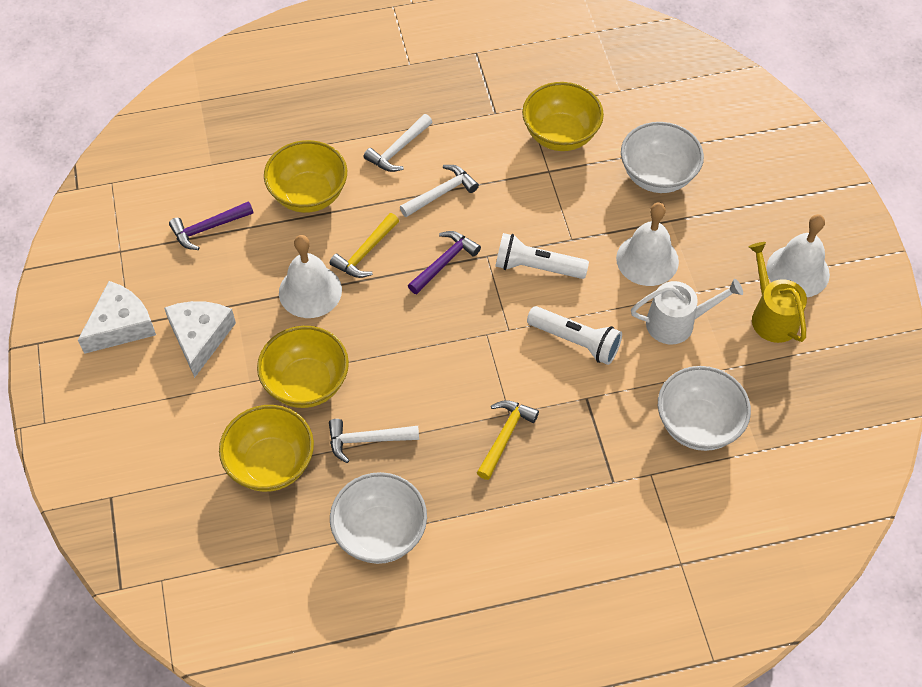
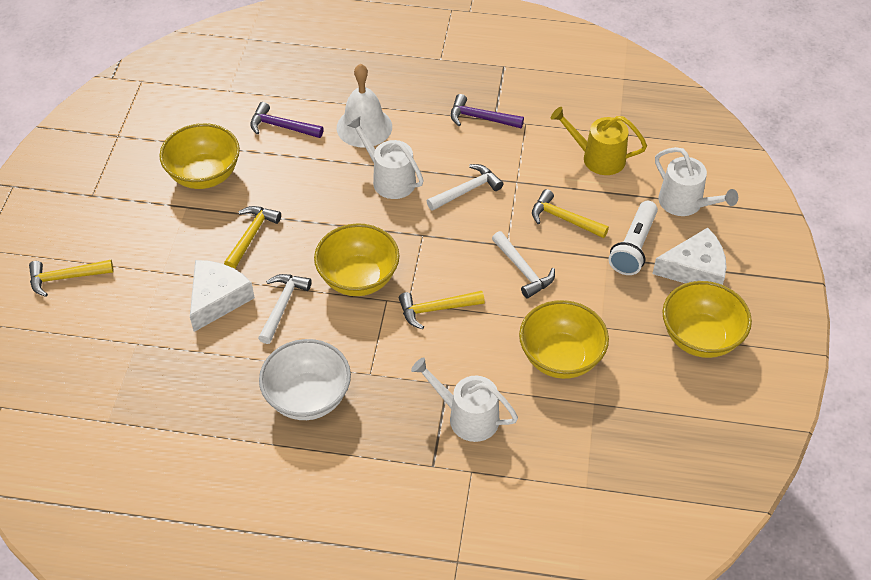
white bell: 3 -> 1
white bowl: 3 -> 1
white flashlight: 2 -> 1
white watering can: 1 -> 3
yellow hammer: 2 -> 4

